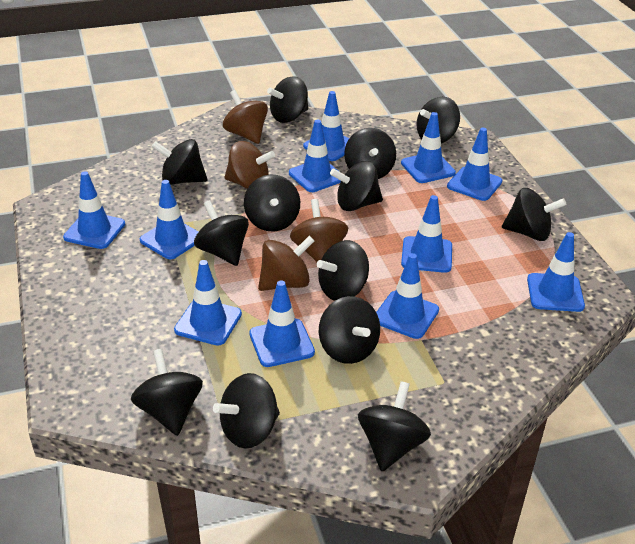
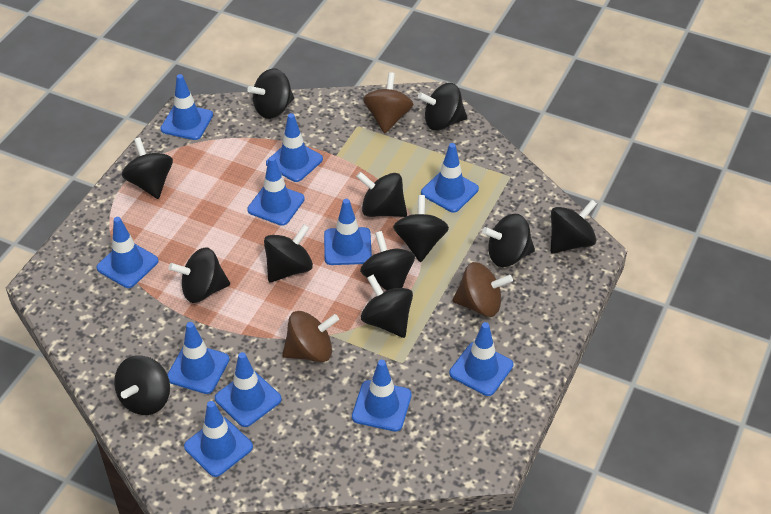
black spinning top: 13 -> 12
brown spinning top: 4 -> 3

